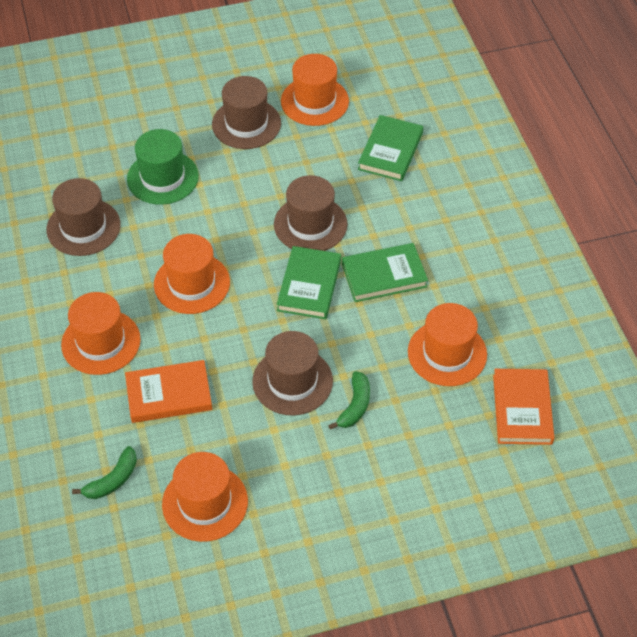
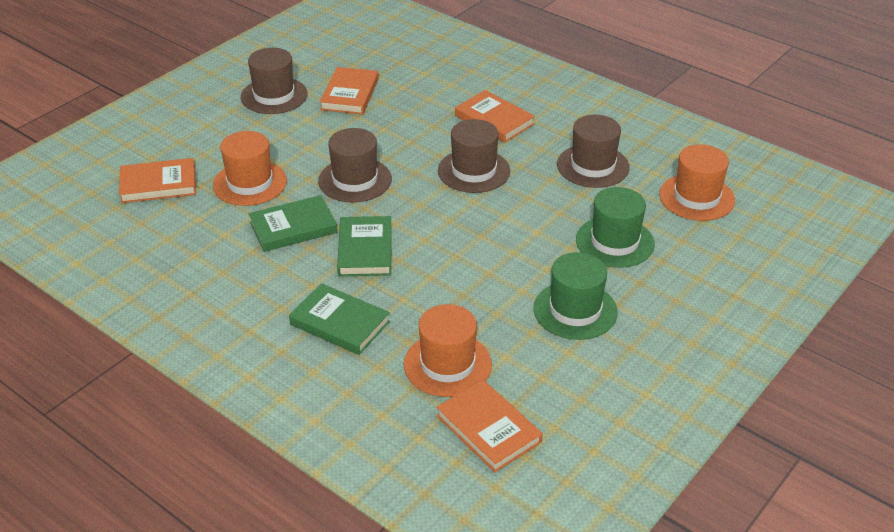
green banana: 2 -> 0
green hat: 1 -> 2
orange book: 2 -> 4
orange hat: 5 -> 3

